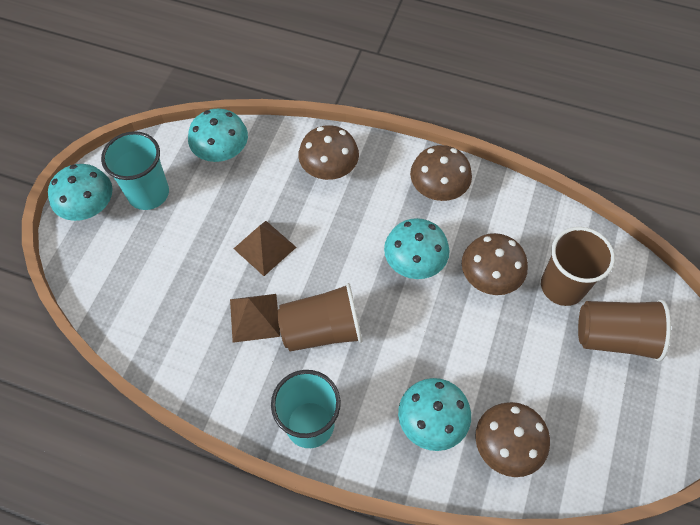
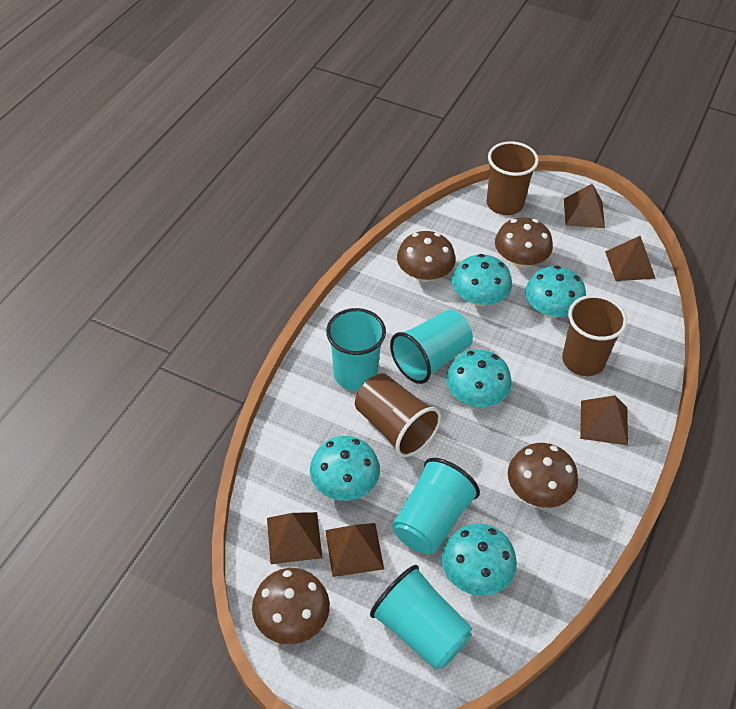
brown pyramid: 2 -> 5
turquoise cup: 2 -> 4
turquoise mushroom: 4 -> 5

